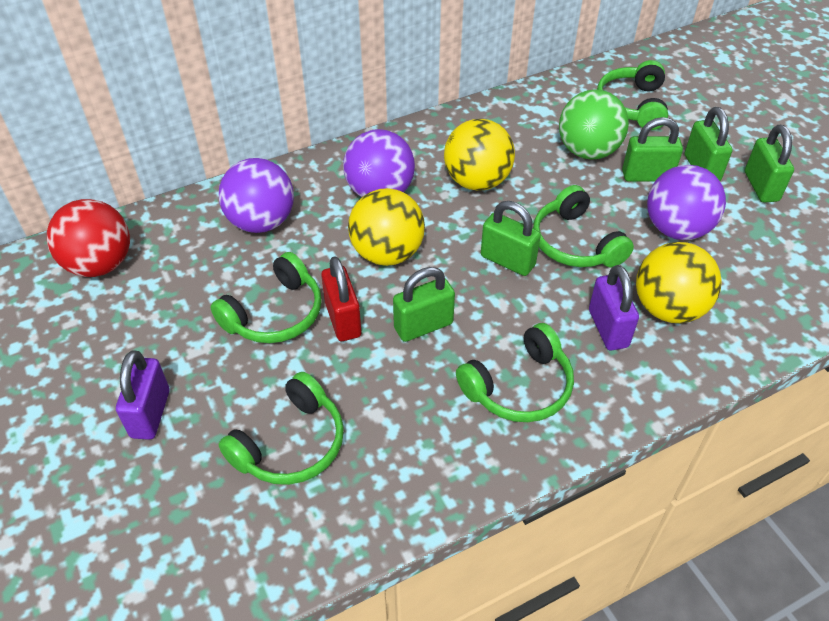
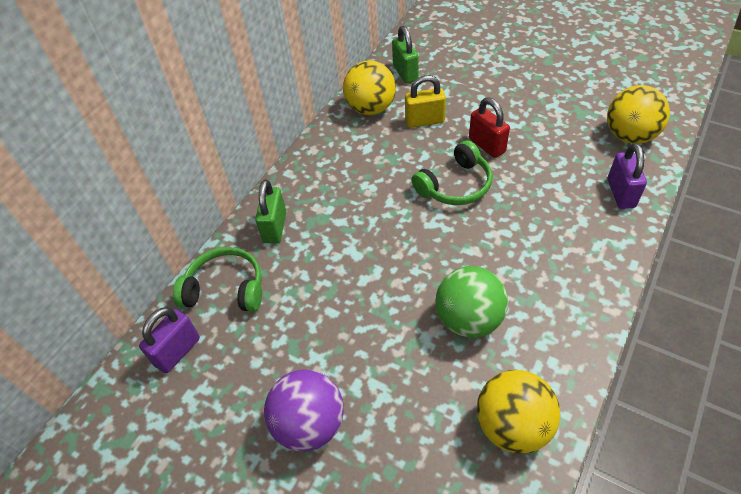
green headphones: 5 -> 2
green padlock: 5 -> 2
purple ball: 3 -> 1
red ball: 1 -> 0
yellow padlock: 0 -> 1

